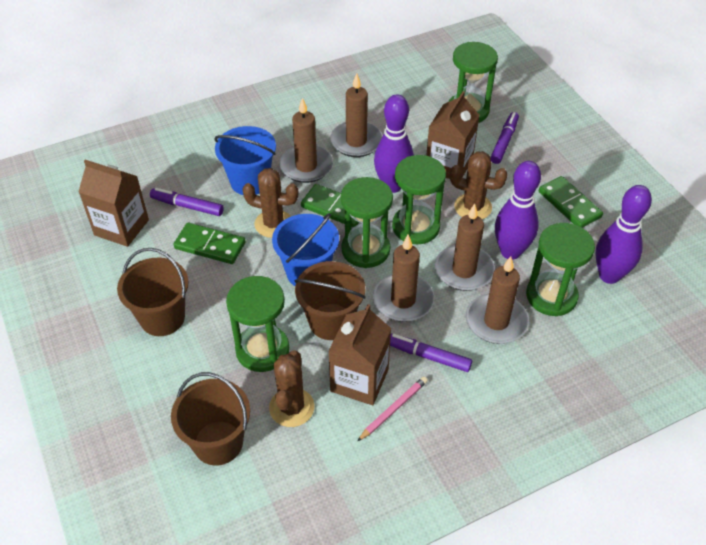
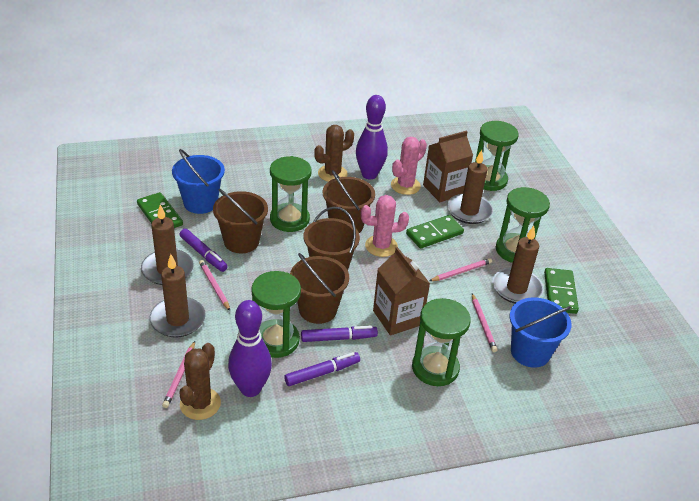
brown bucket: 3 -> 4
brown cactus: 3 -> 2
brown candle: 5 -> 4
brown carton: 3 -> 2
pink cactus: 0 -> 2
pink pencil: 1 -> 4
purple bowling pin: 3 -> 2

